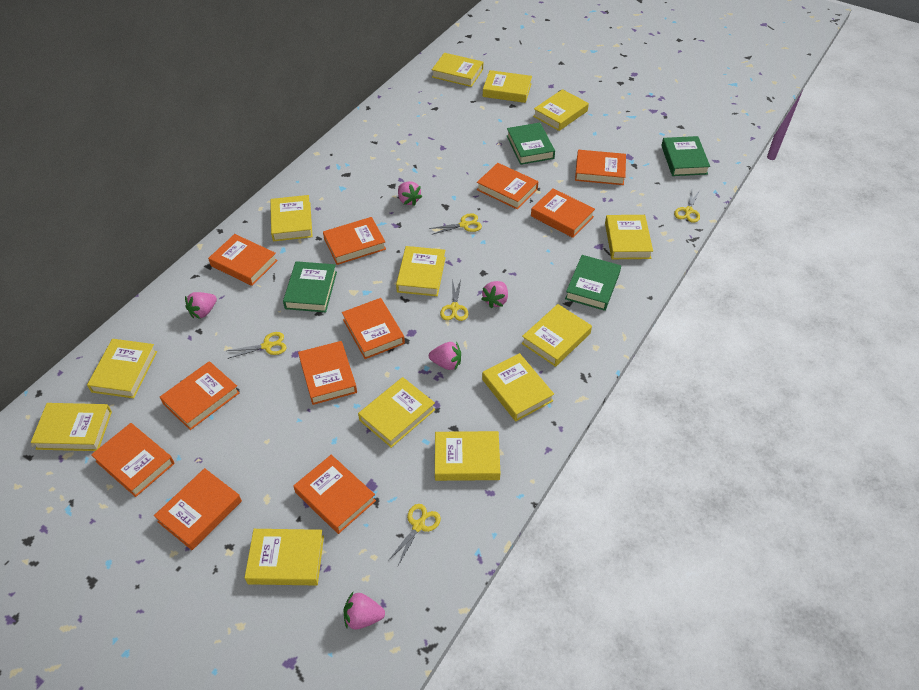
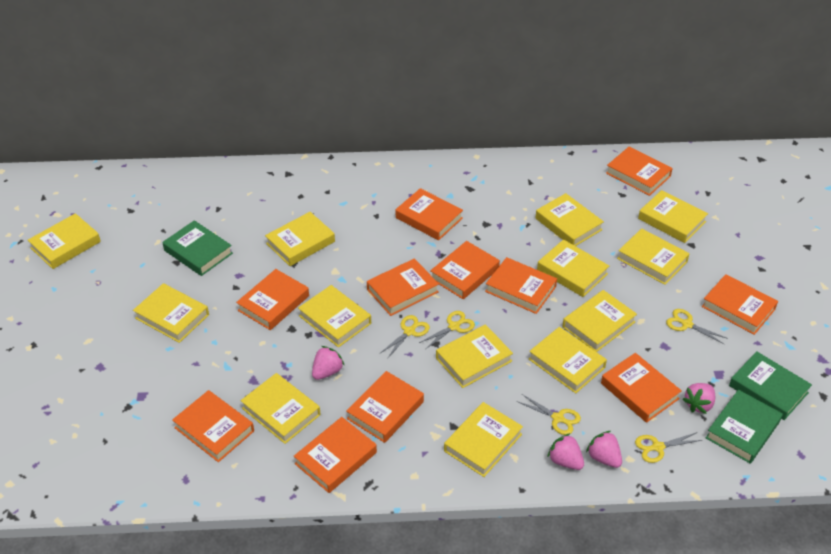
green book: 4 -> 3
pink strawberry: 5 -> 4

